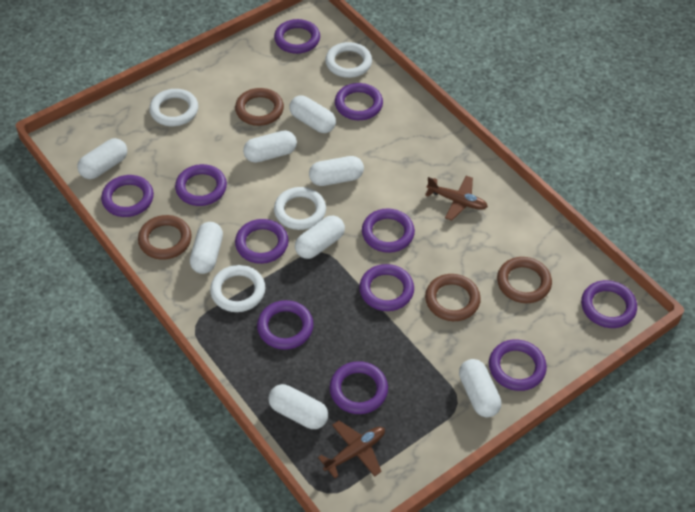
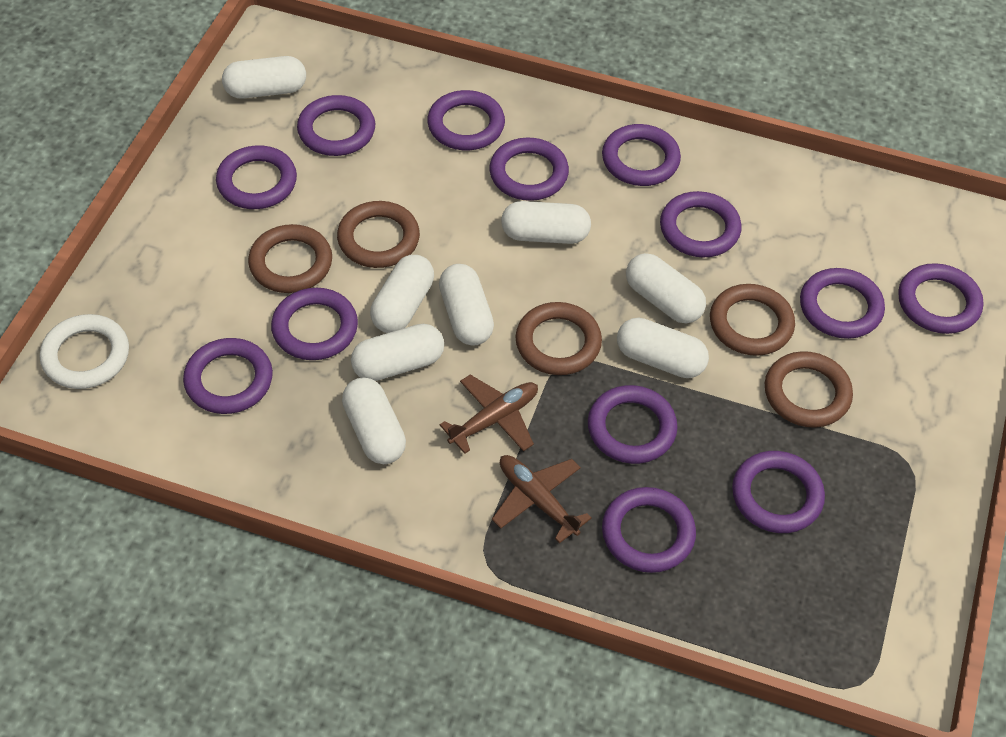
brown ring: 4 -> 5
purple ring: 11 -> 13
white ring: 4 -> 1

